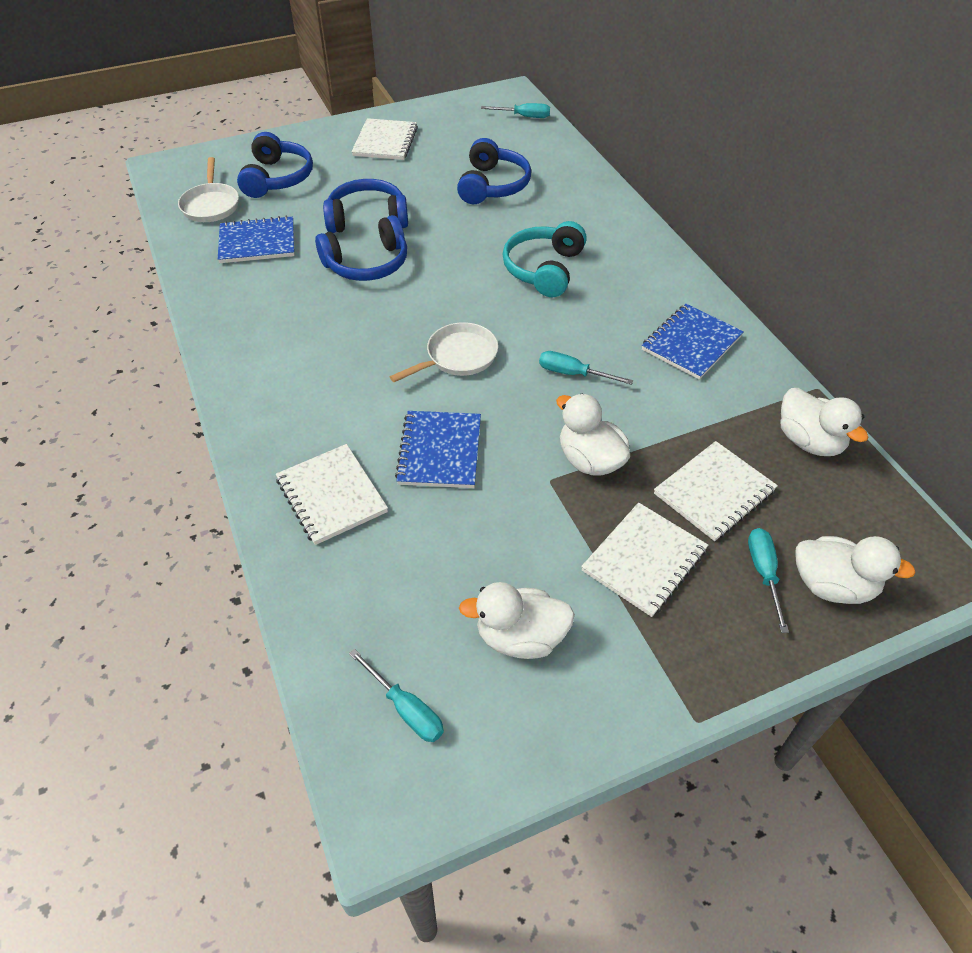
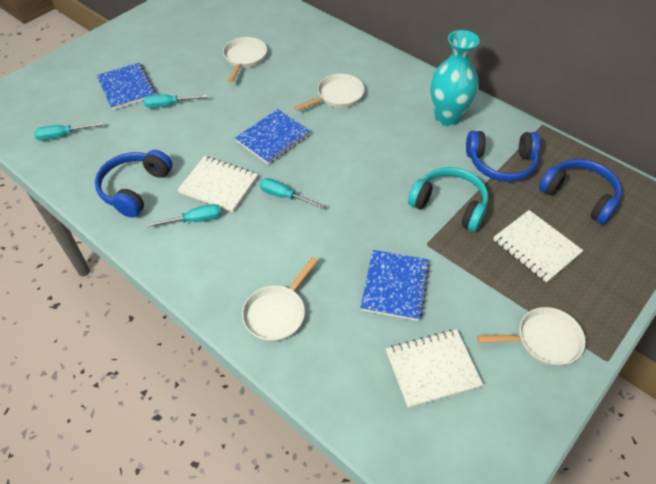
blue headphones: 4 -> 3
turquoise vase: 0 -> 1
white duck: 4 -> 0
white notebook: 4 -> 3
white pan: 2 -> 4

